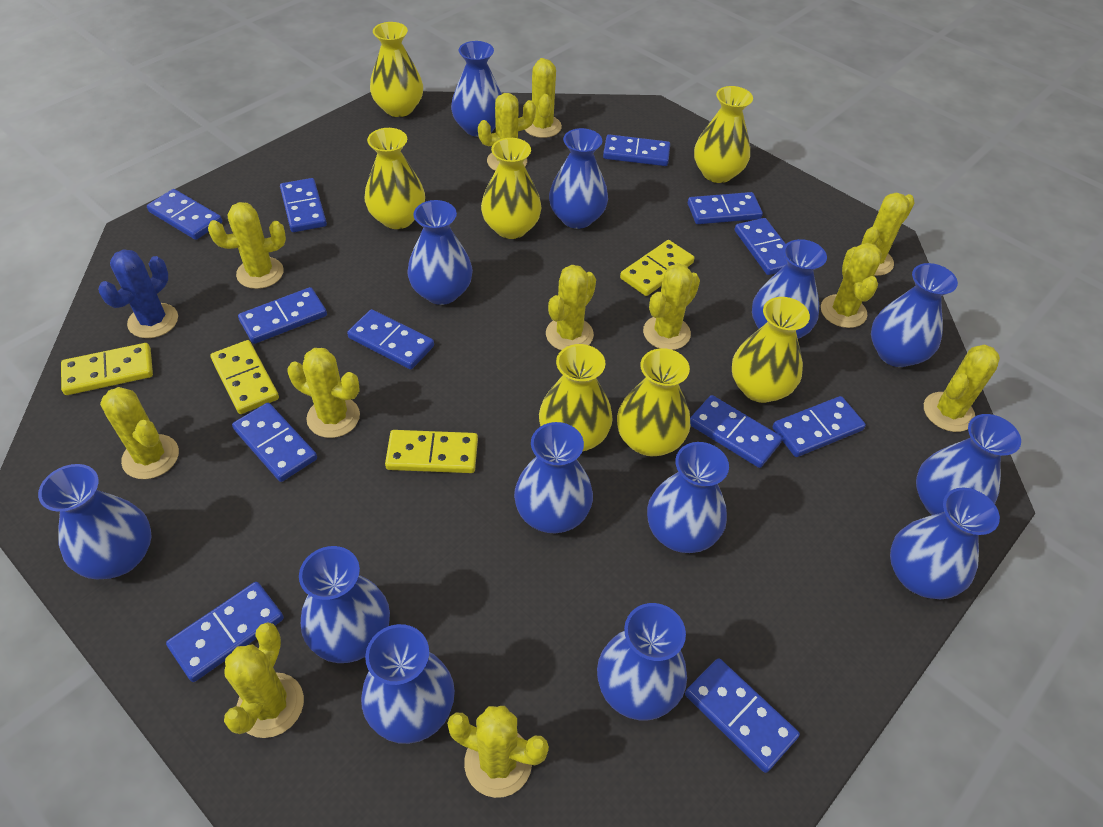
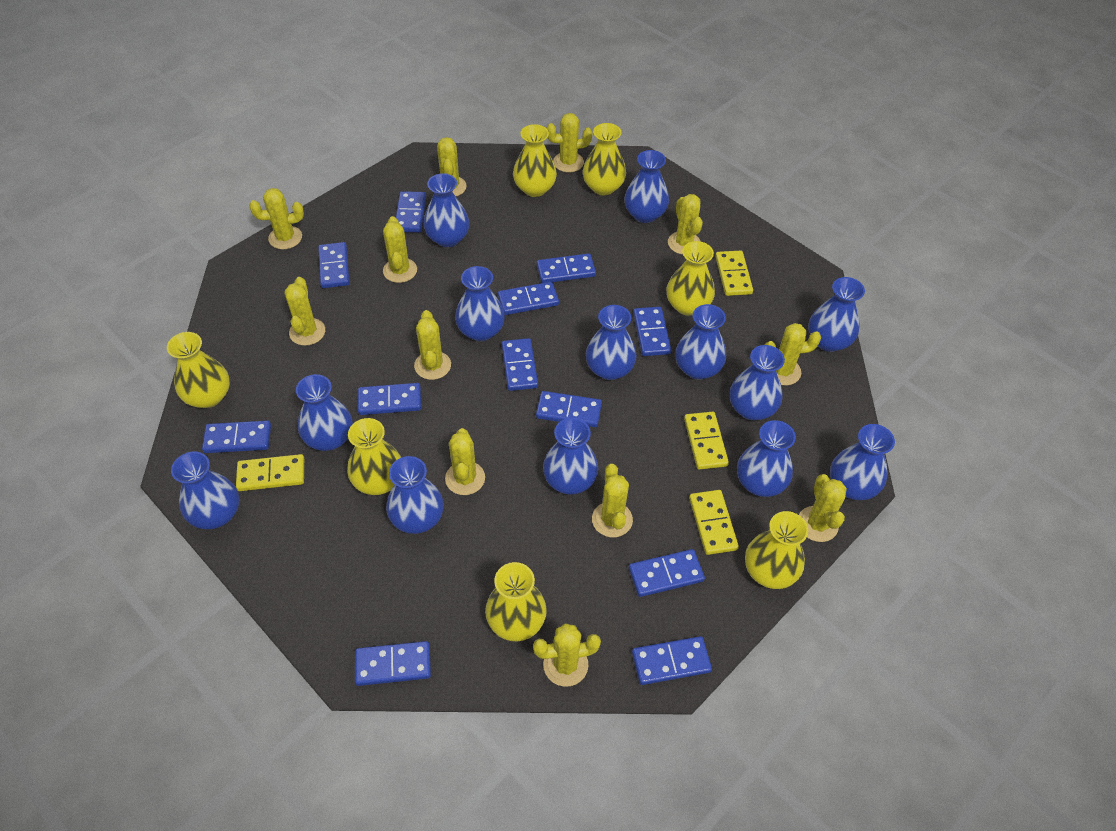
blue cactus: 1 -> 0

